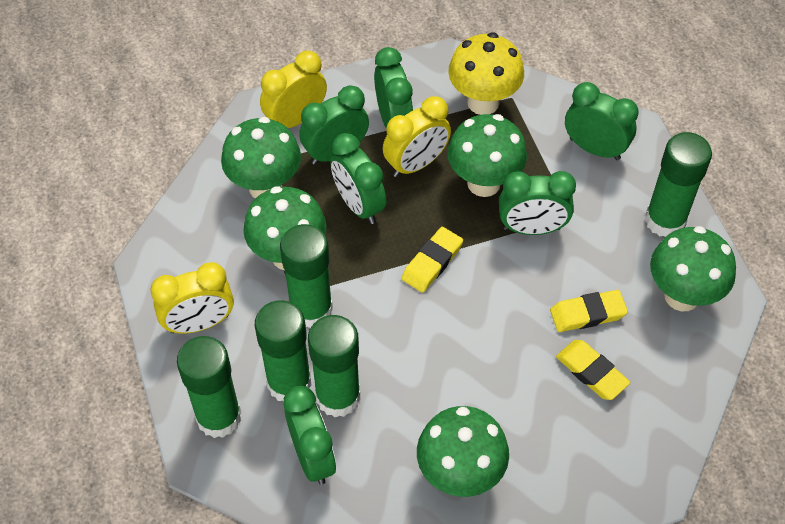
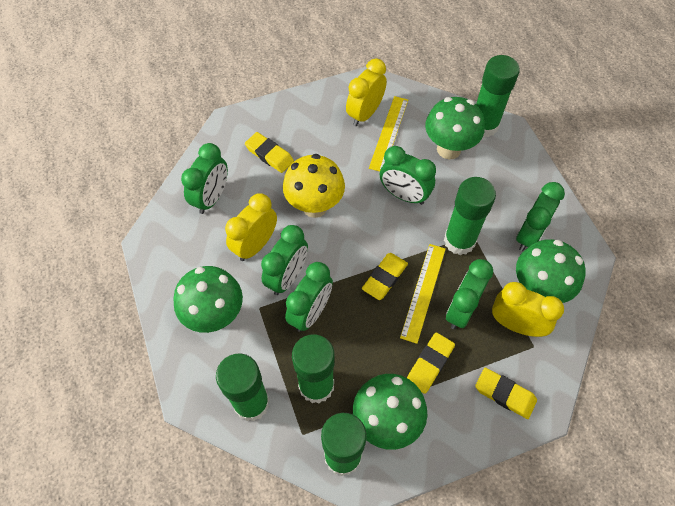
green mushroom: 5 -> 4
yellow eraser: 3 -> 4
yellow ruler: 0 -> 2

